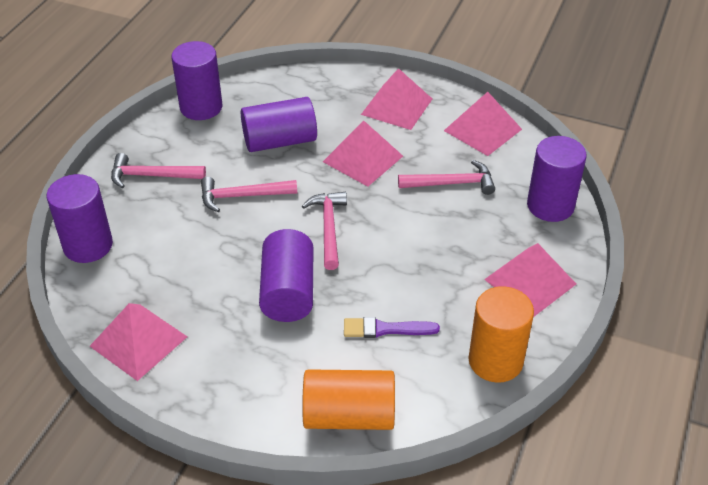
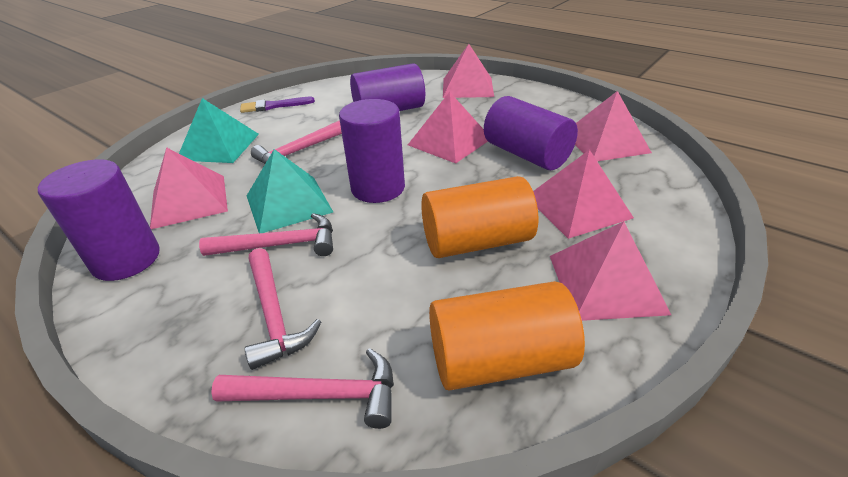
pink pyramid: 5 -> 6
purple cylinder: 5 -> 4
turquoise pyramid: 0 -> 2

